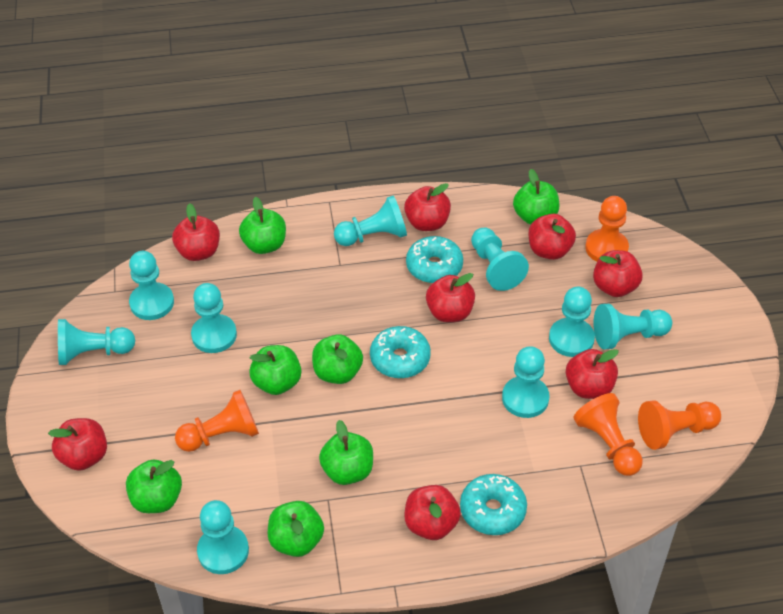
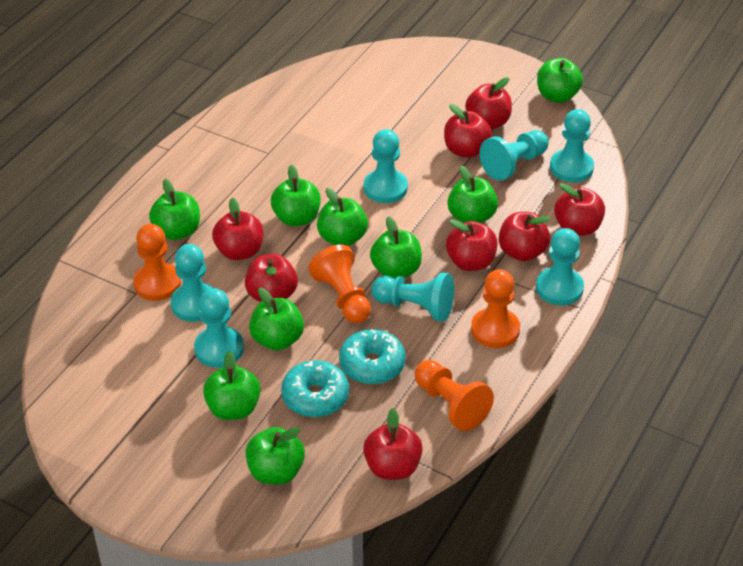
green apple: 7 -> 9
turquoise donut: 3 -> 2
turquoise pawn: 9 -> 7

